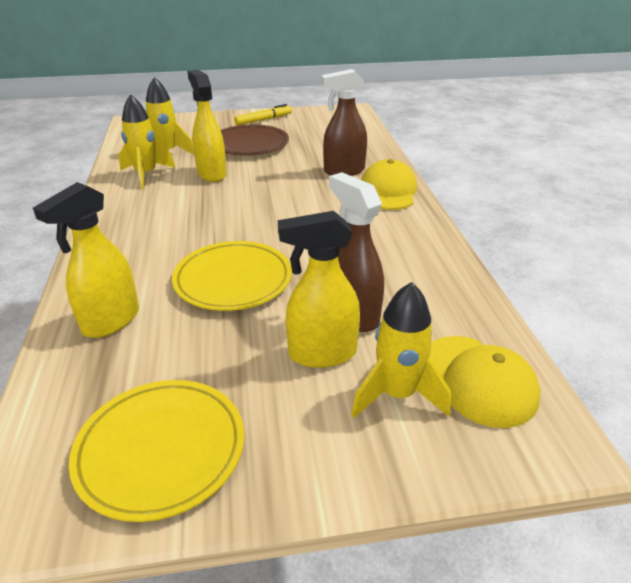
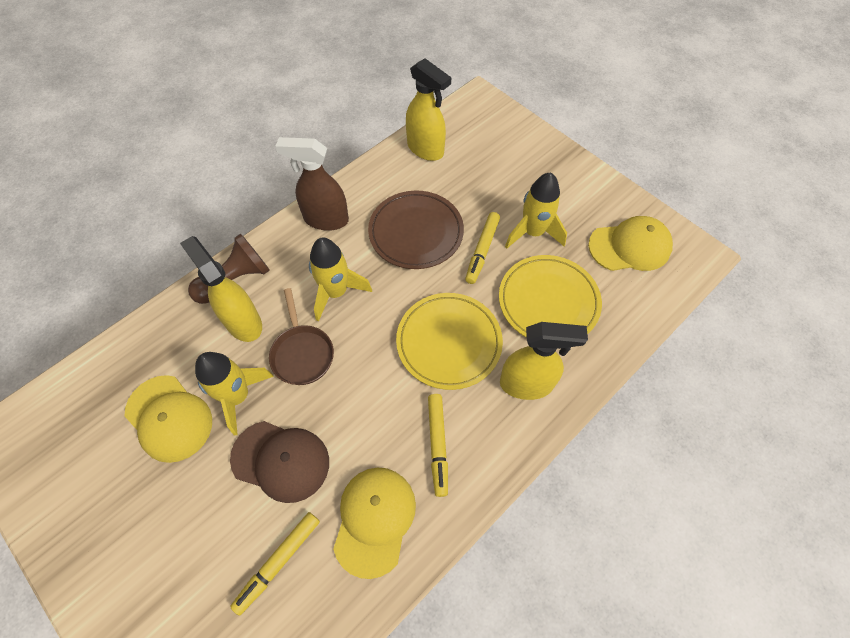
brown cap: 0 -> 1
brown pan: 0 -> 1
brown pawn: 0 -> 1
brown spray bottle: 2 -> 1
yellow cap: 2 -> 3
yellow marker: 1 -> 3

